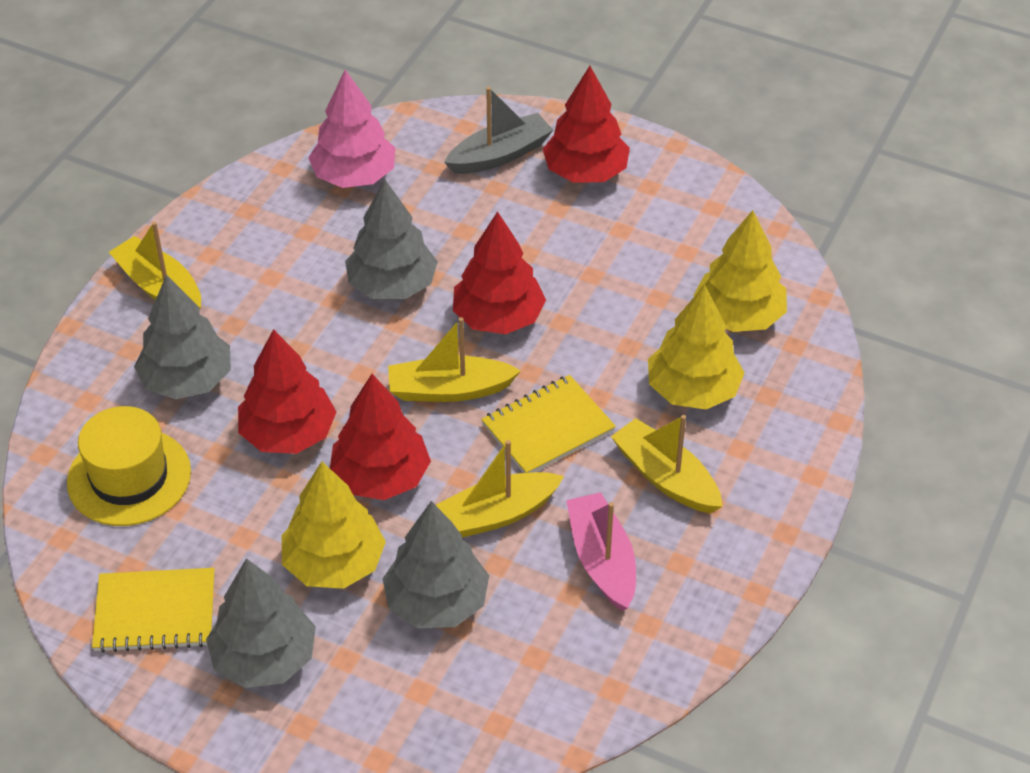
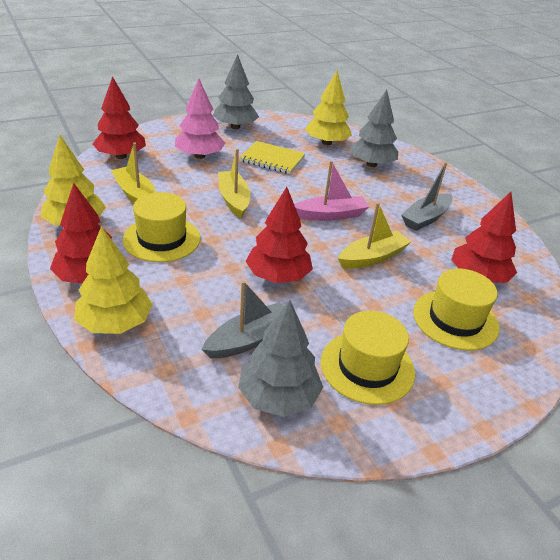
grey boat: 1 -> 2
grey tree: 4 -> 3
yellow boat: 4 -> 3
yellow hat: 1 -> 3
yellow notebook: 2 -> 1

